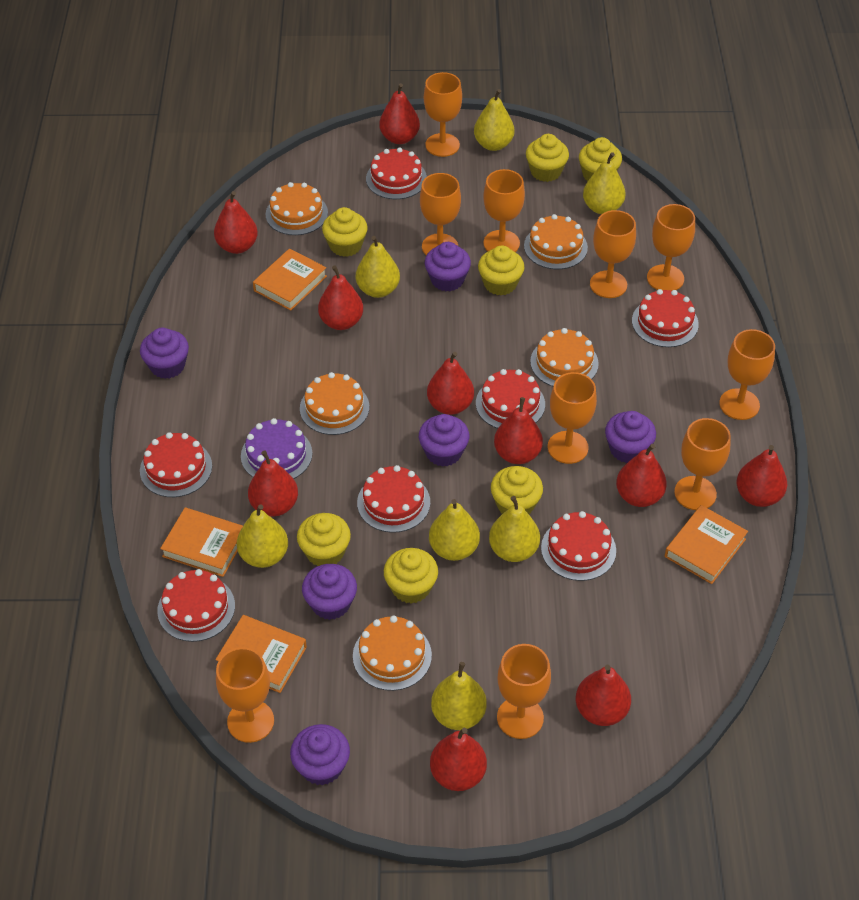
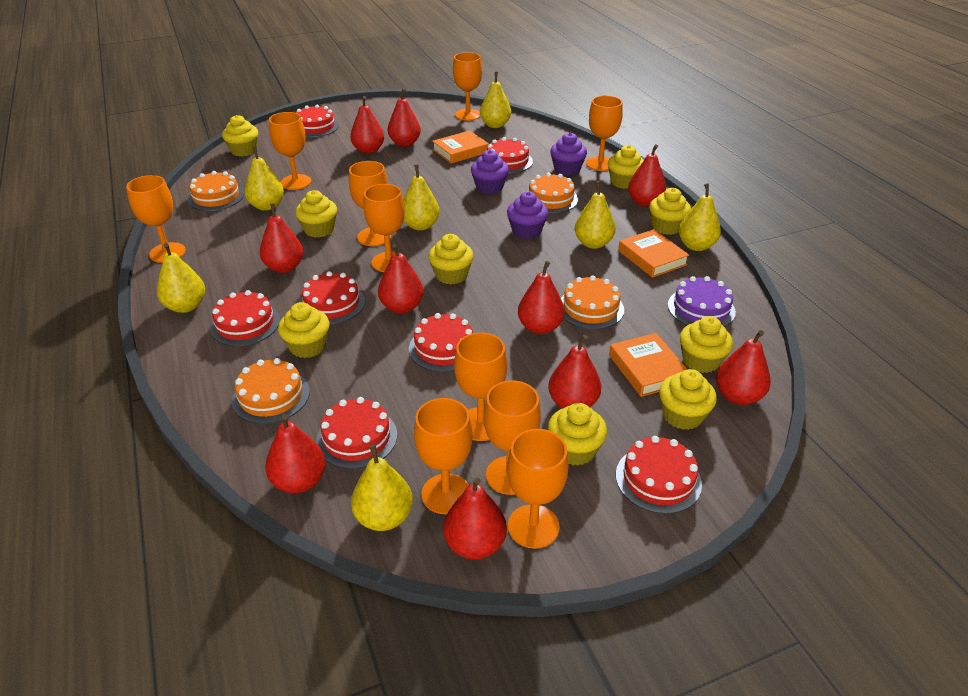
orange book: 4 -> 3
orange cake: 5 -> 4
purple cupcake: 6 -> 3
yellow cupcake: 7 -> 9

